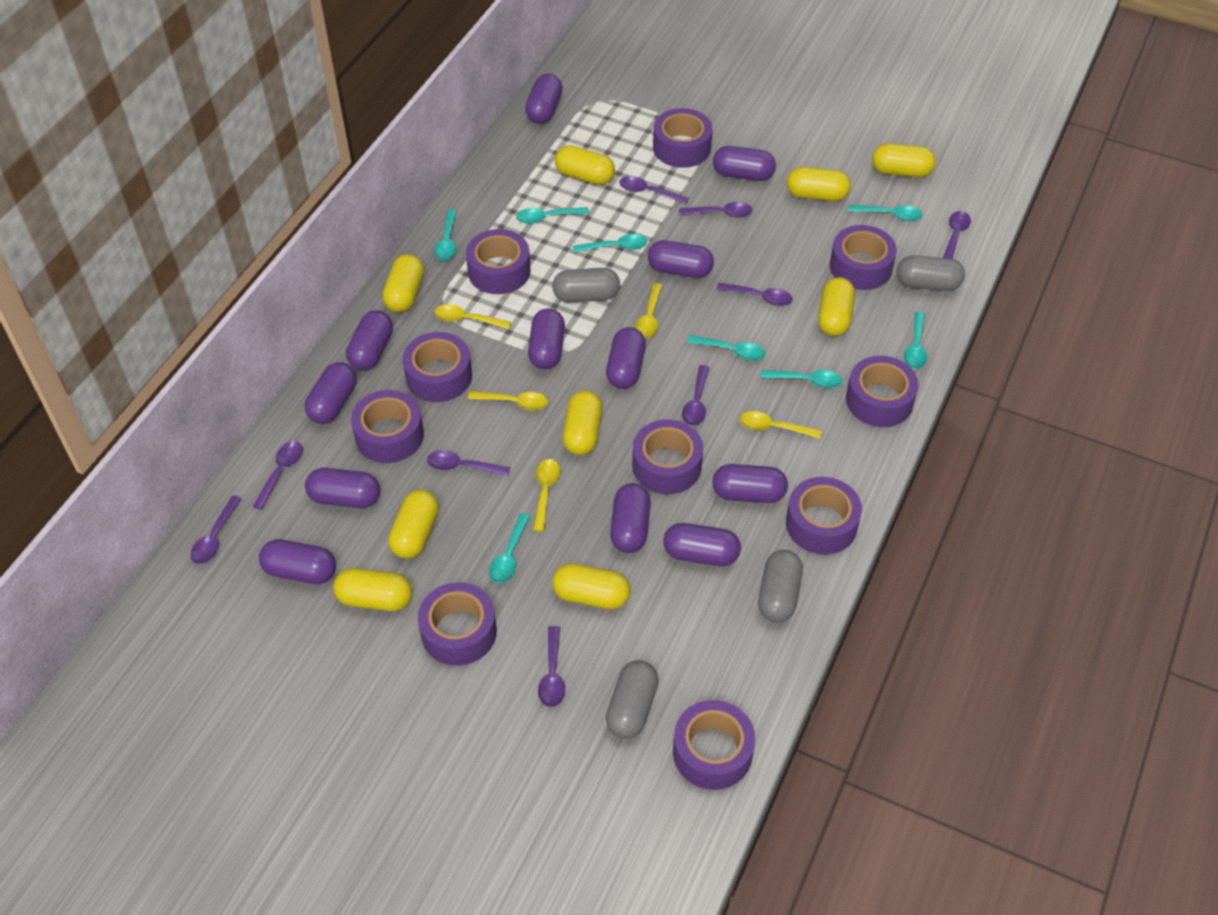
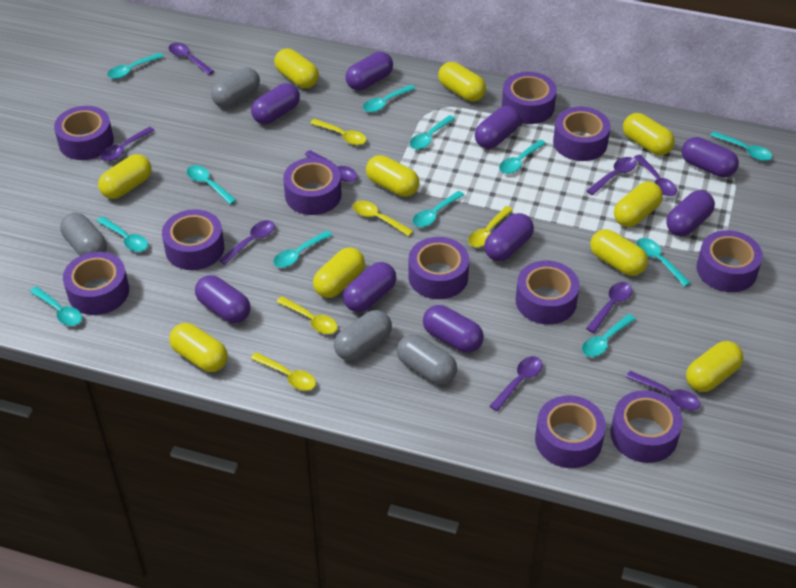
purple capsule: 12 -> 9
purple tape: 10 -> 11
turquoise spoon: 8 -> 12
yellow capsule: 9 -> 10

